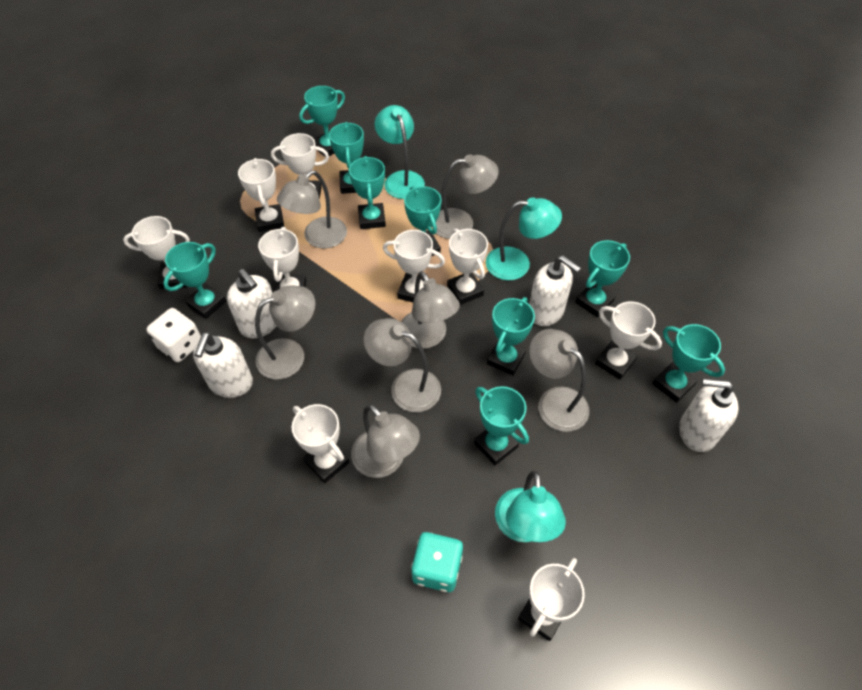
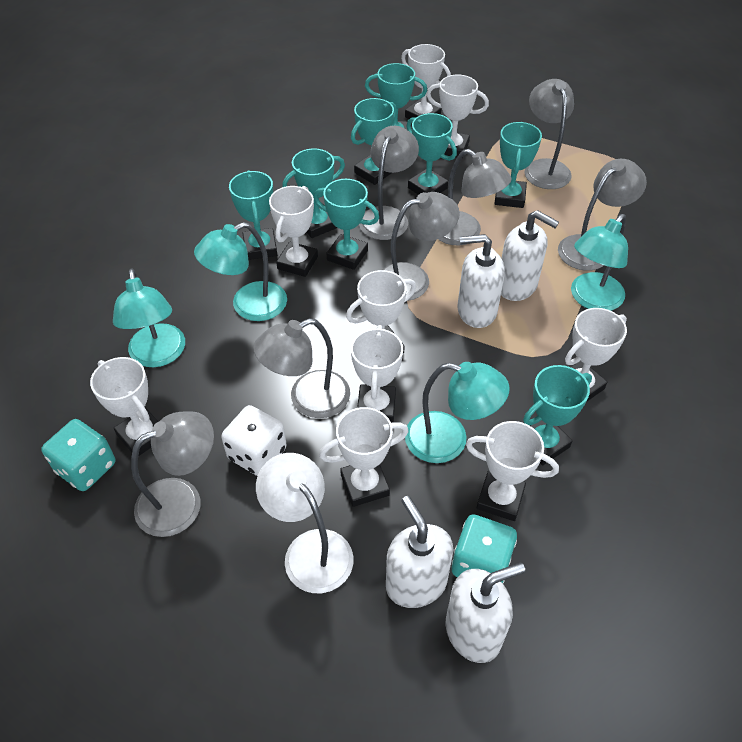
turquoise dice: 1 -> 2
turquoise lamp: 3 -> 4
turquoise trophy: 9 -> 8
white lamp: 0 -> 1

